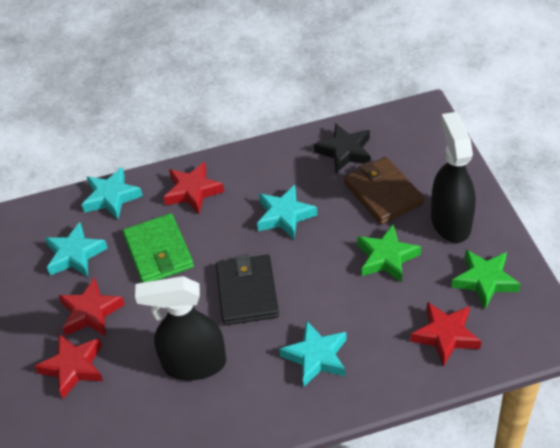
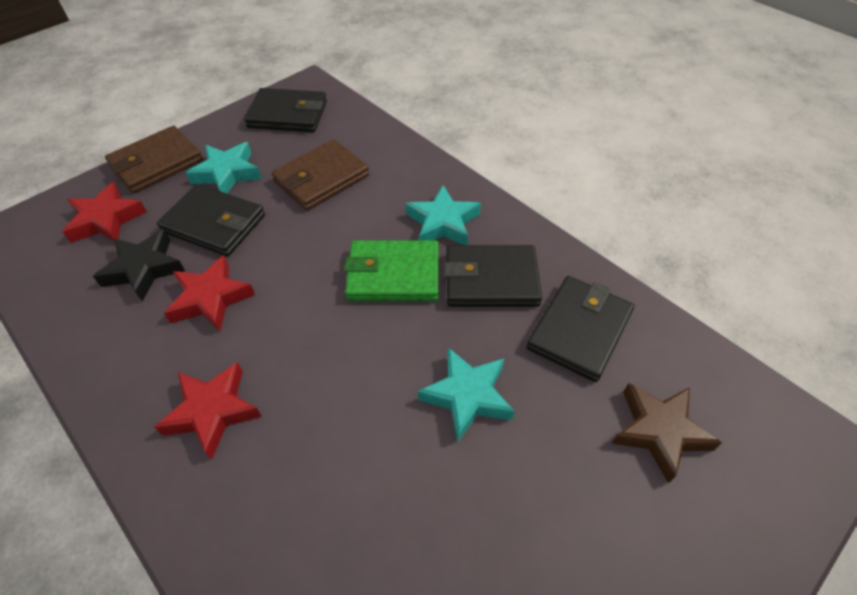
black spray bottle: 2 -> 0
black wallet: 1 -> 4
brown star: 0 -> 1
brown wallet: 1 -> 2
green star: 2 -> 0
red star: 4 -> 3
turquoise star: 4 -> 3

